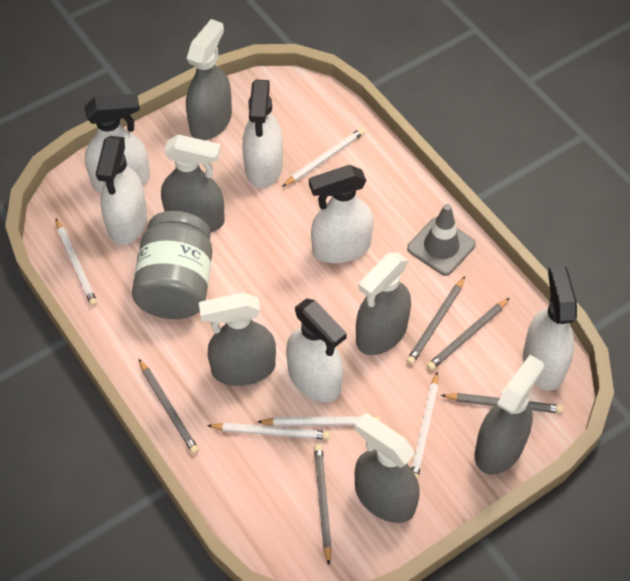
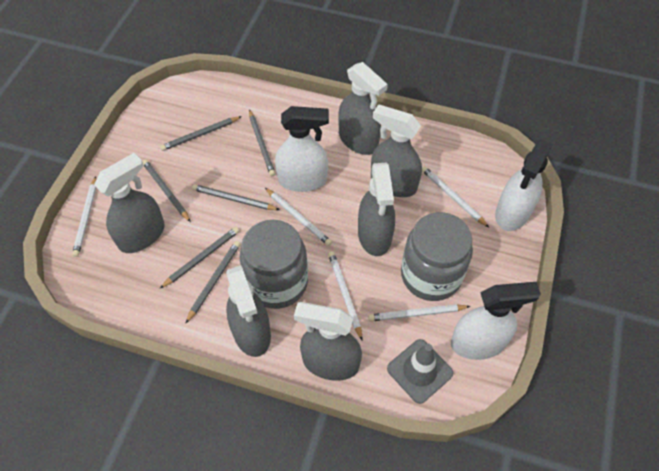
grey jar: 1 -> 2
grey pencil: 5 -> 6
white spray bottle: 6 -> 3

